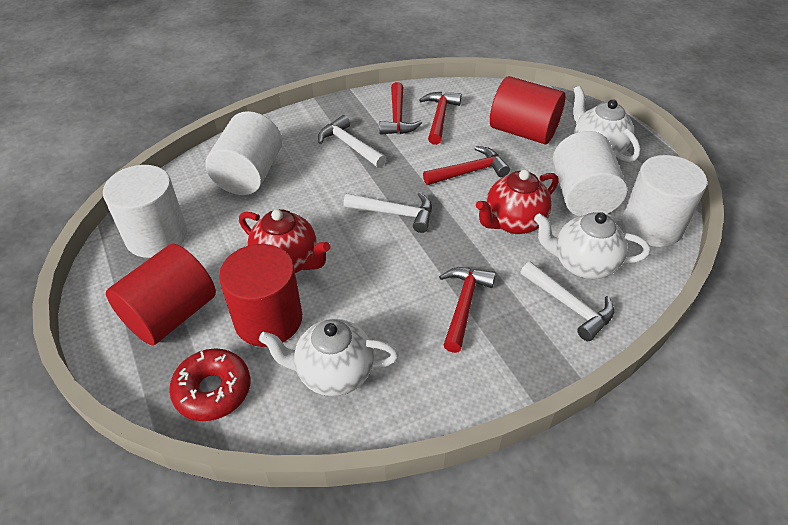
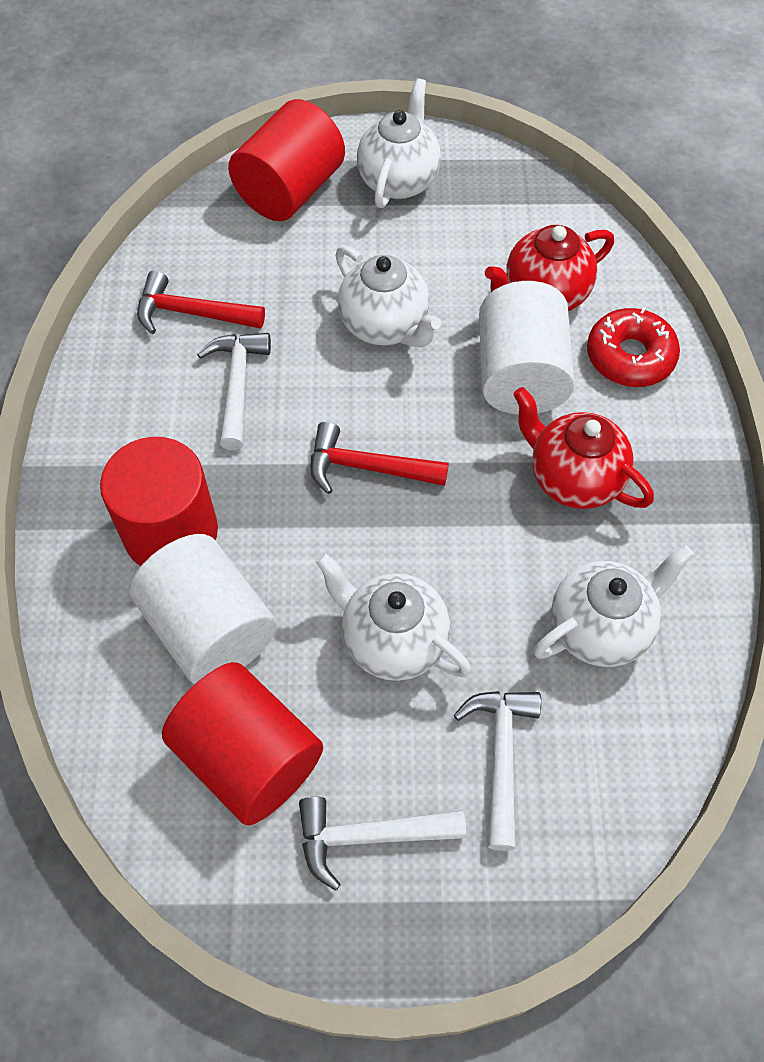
red hammer: 4 -> 2
white cylinder: 4 -> 2
white teapot: 3 -> 4

